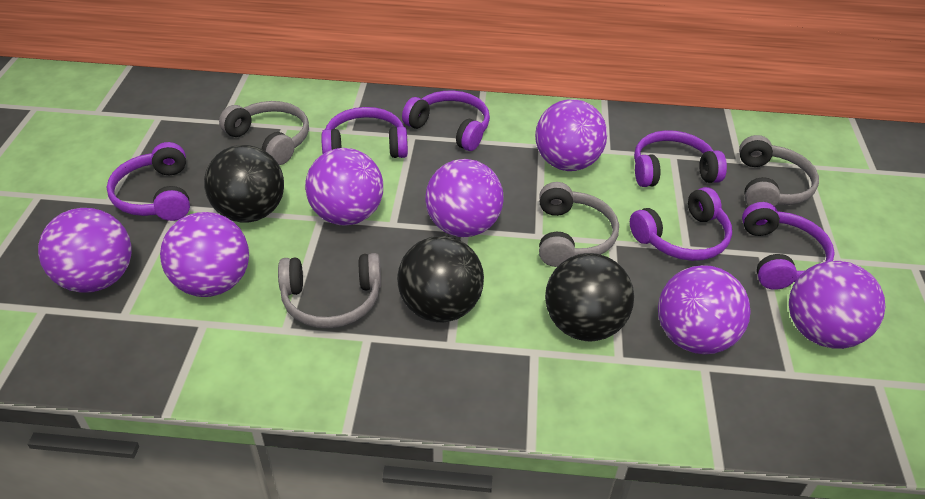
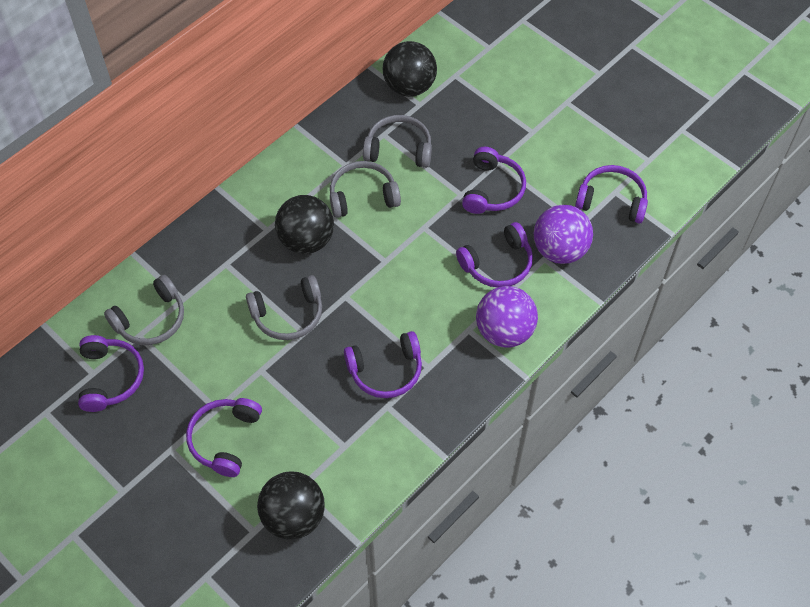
purple ball: 7 -> 2

